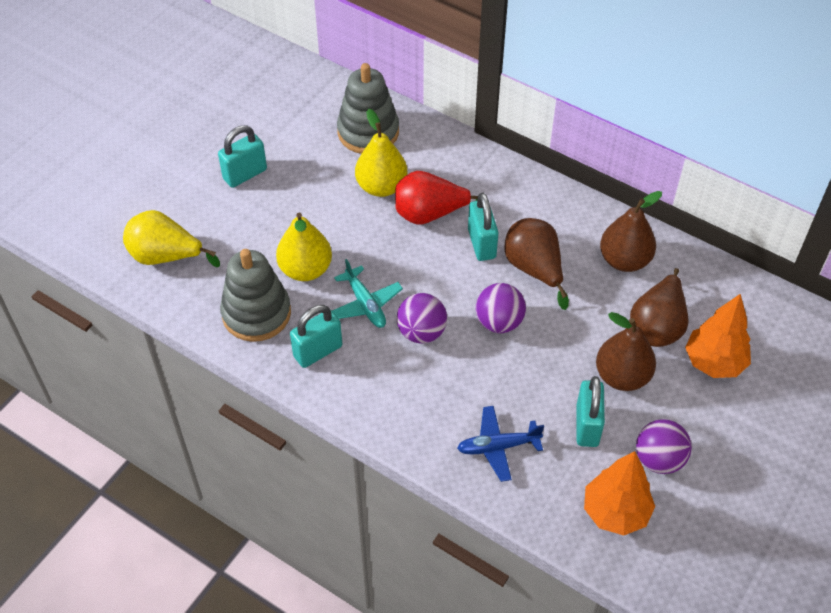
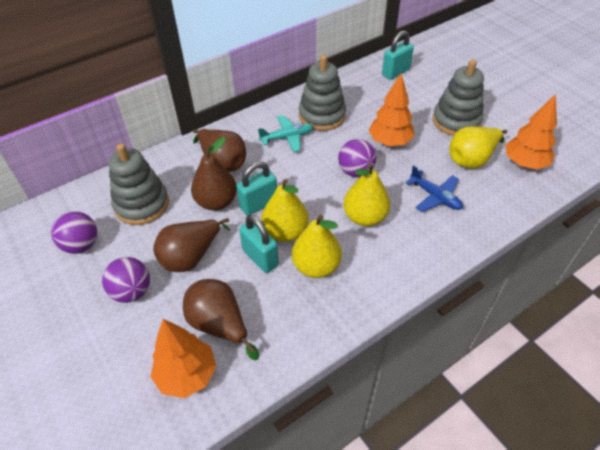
grey stacking toy: 2 -> 3
orange tree: 2 -> 3
red pear: 1 -> 0
turquoise padlock: 4 -> 3
yellow pear: 3 -> 4

